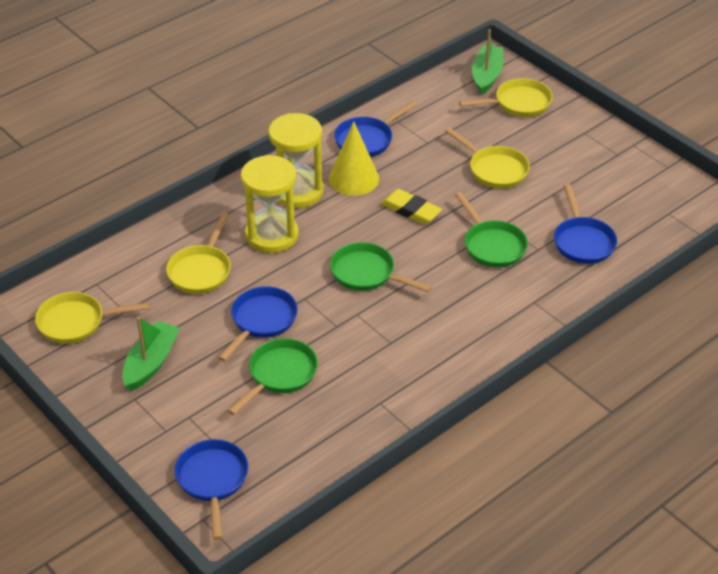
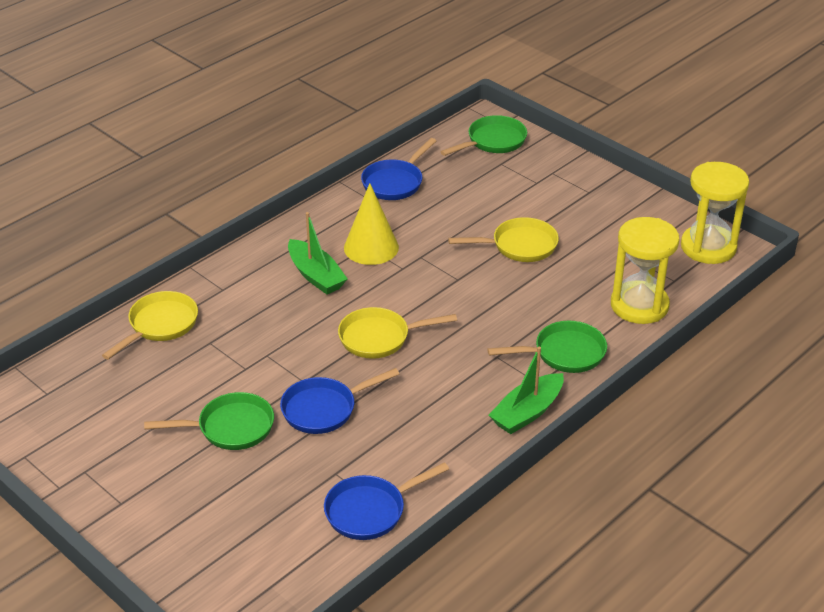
blue pan: 4 -> 3
yellow eraser: 1 -> 0
yellow pan: 4 -> 3

